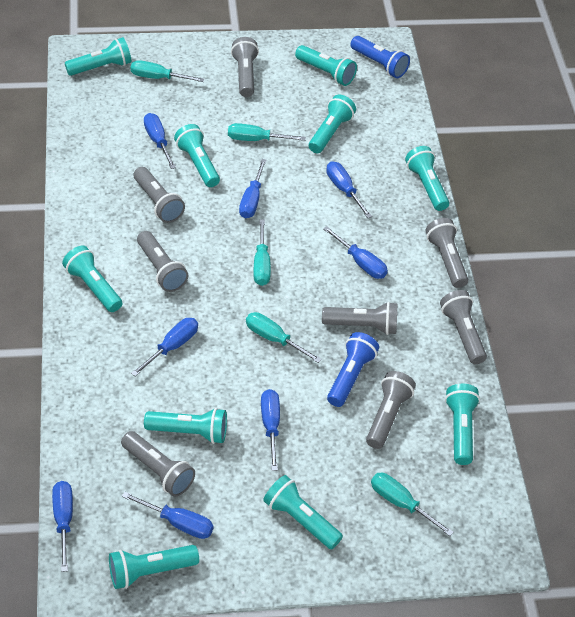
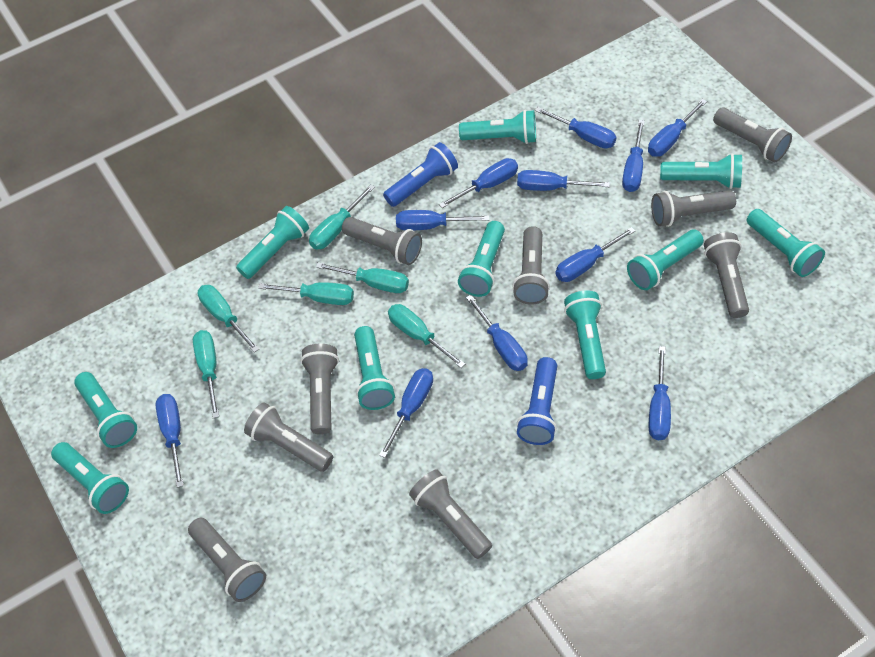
blue screwdriver: 8 -> 11
grey flashlight: 8 -> 9
turquoise screwdriver: 5 -> 6

